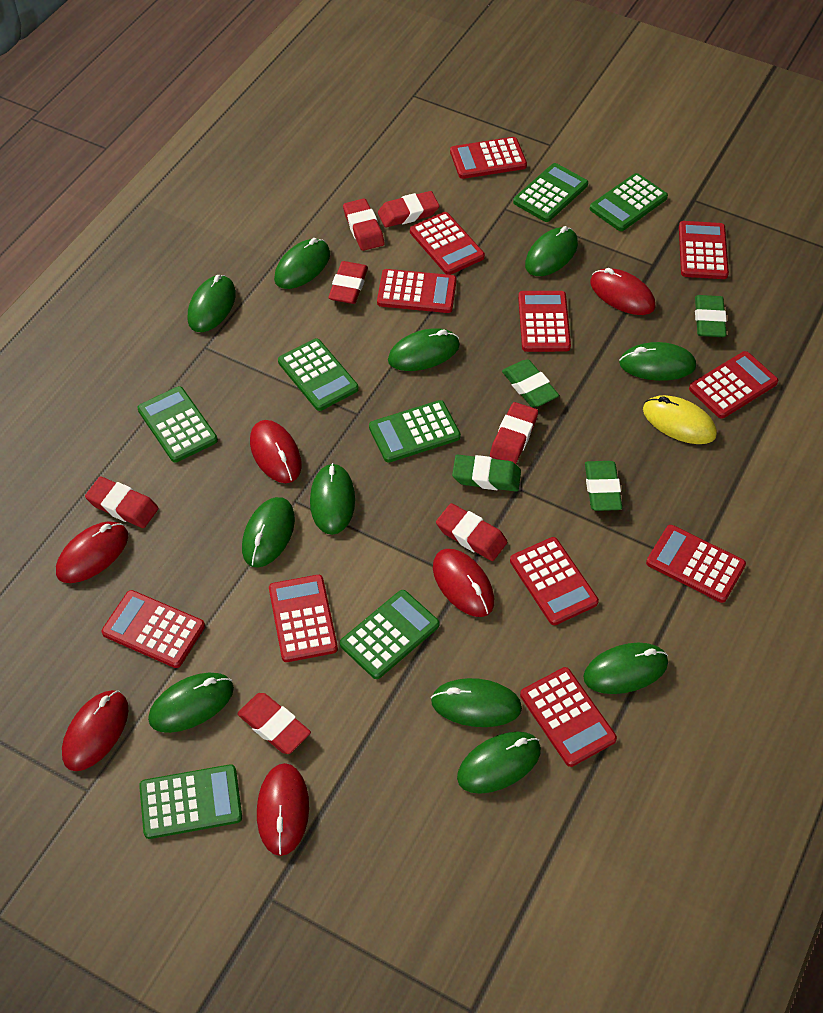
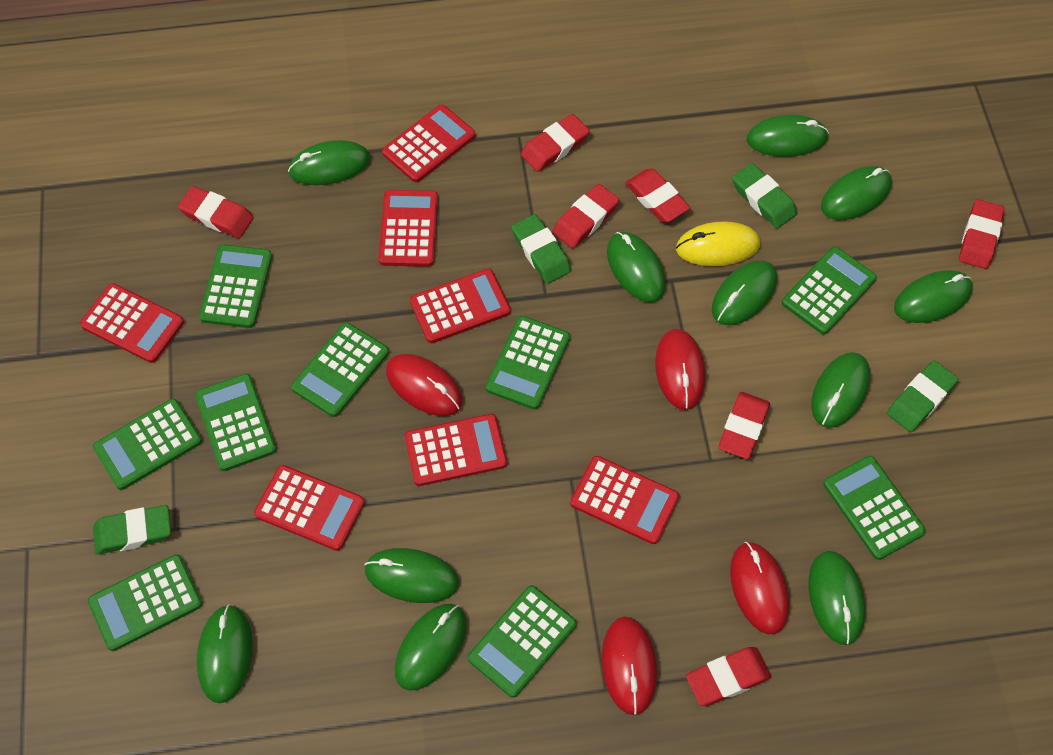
green calculator: 7 -> 9
red calculator: 11 -> 7
red mouse: 6 -> 4

